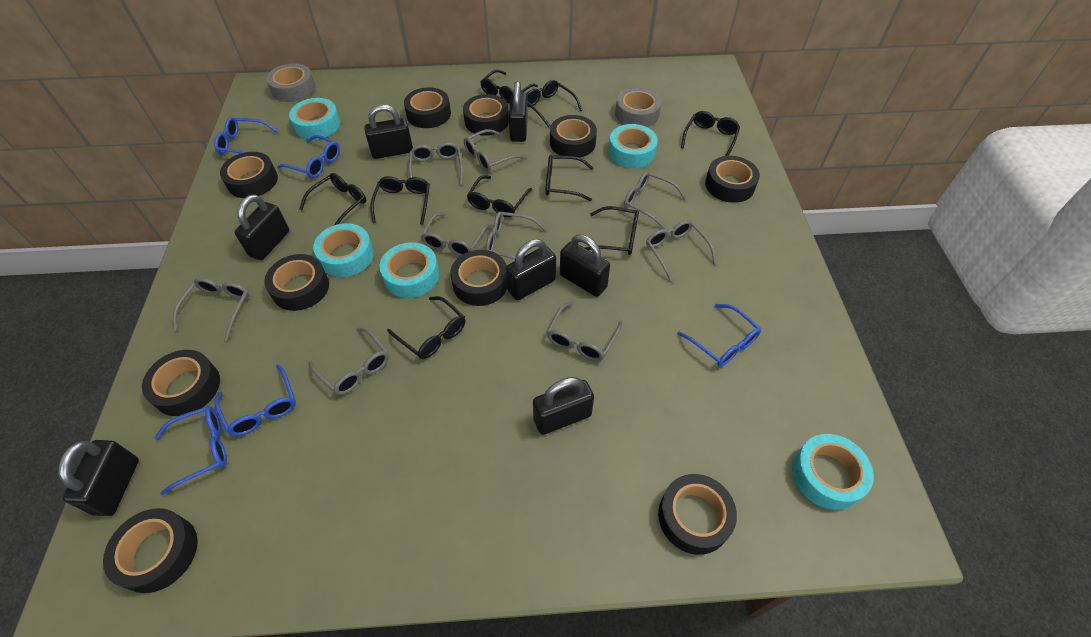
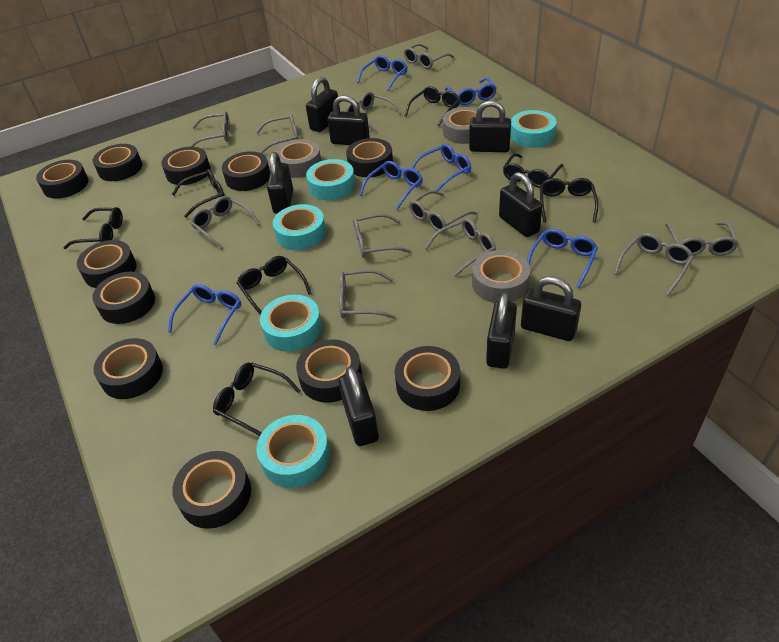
black glasses: 9 -> 7
black padlock: 7 -> 8
black tape: 10 -> 11
blue glasses: 5 -> 6
grey glasses: 9 -> 11
grey tape: 2 -> 3

